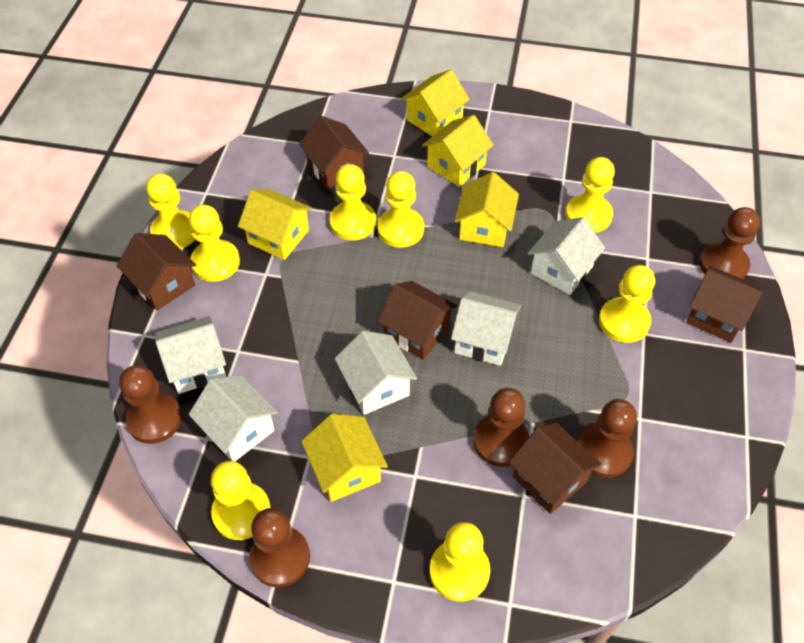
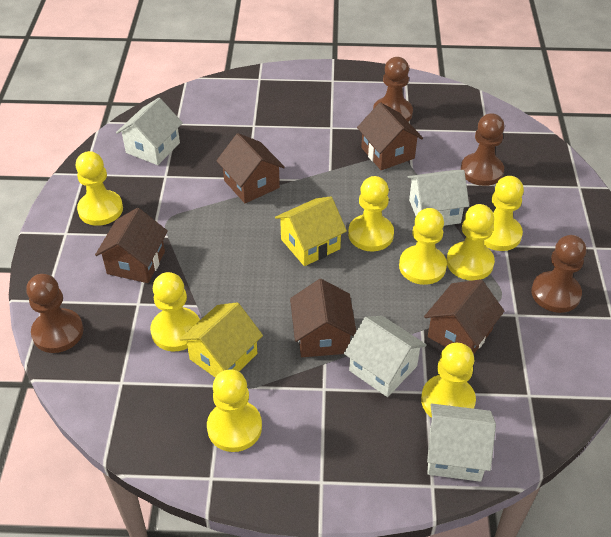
brown pawn: 5 -> 4
white house: 5 -> 4
yellow house: 5 -> 2

